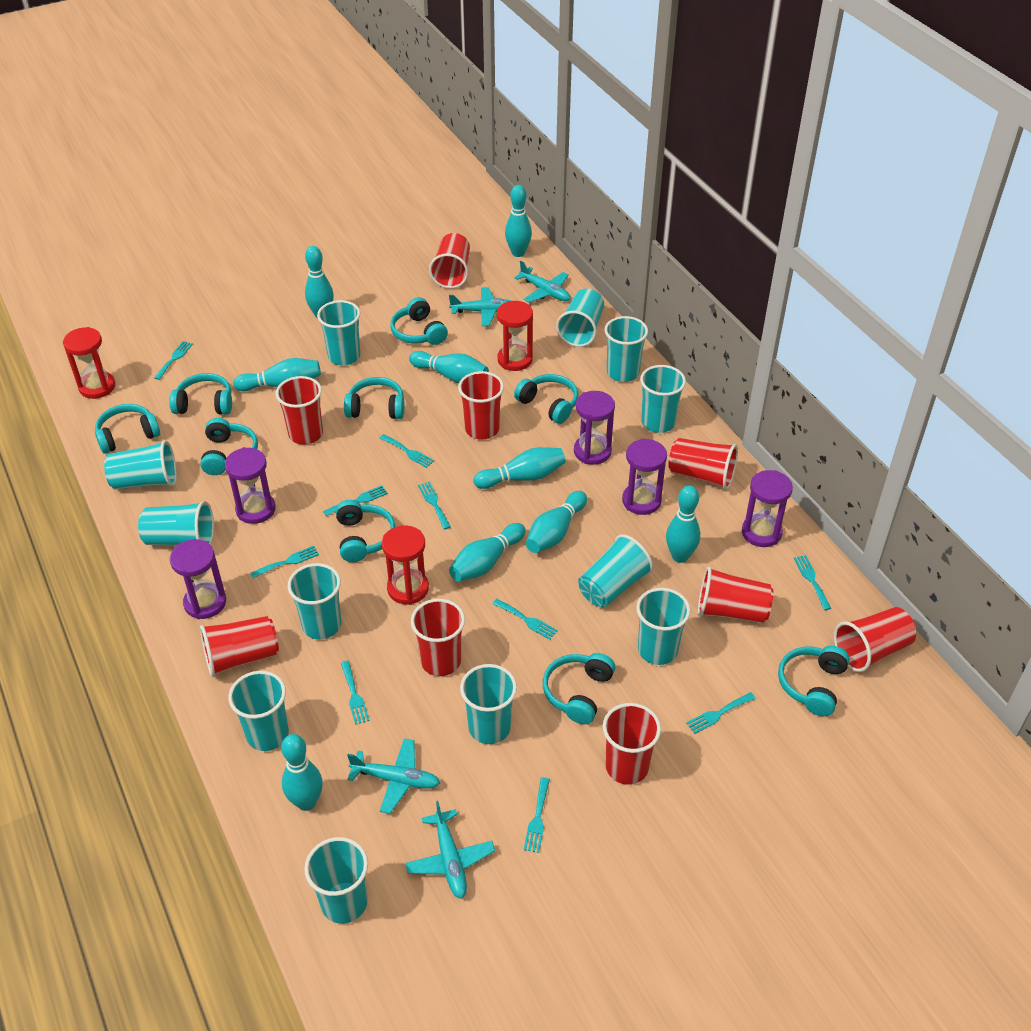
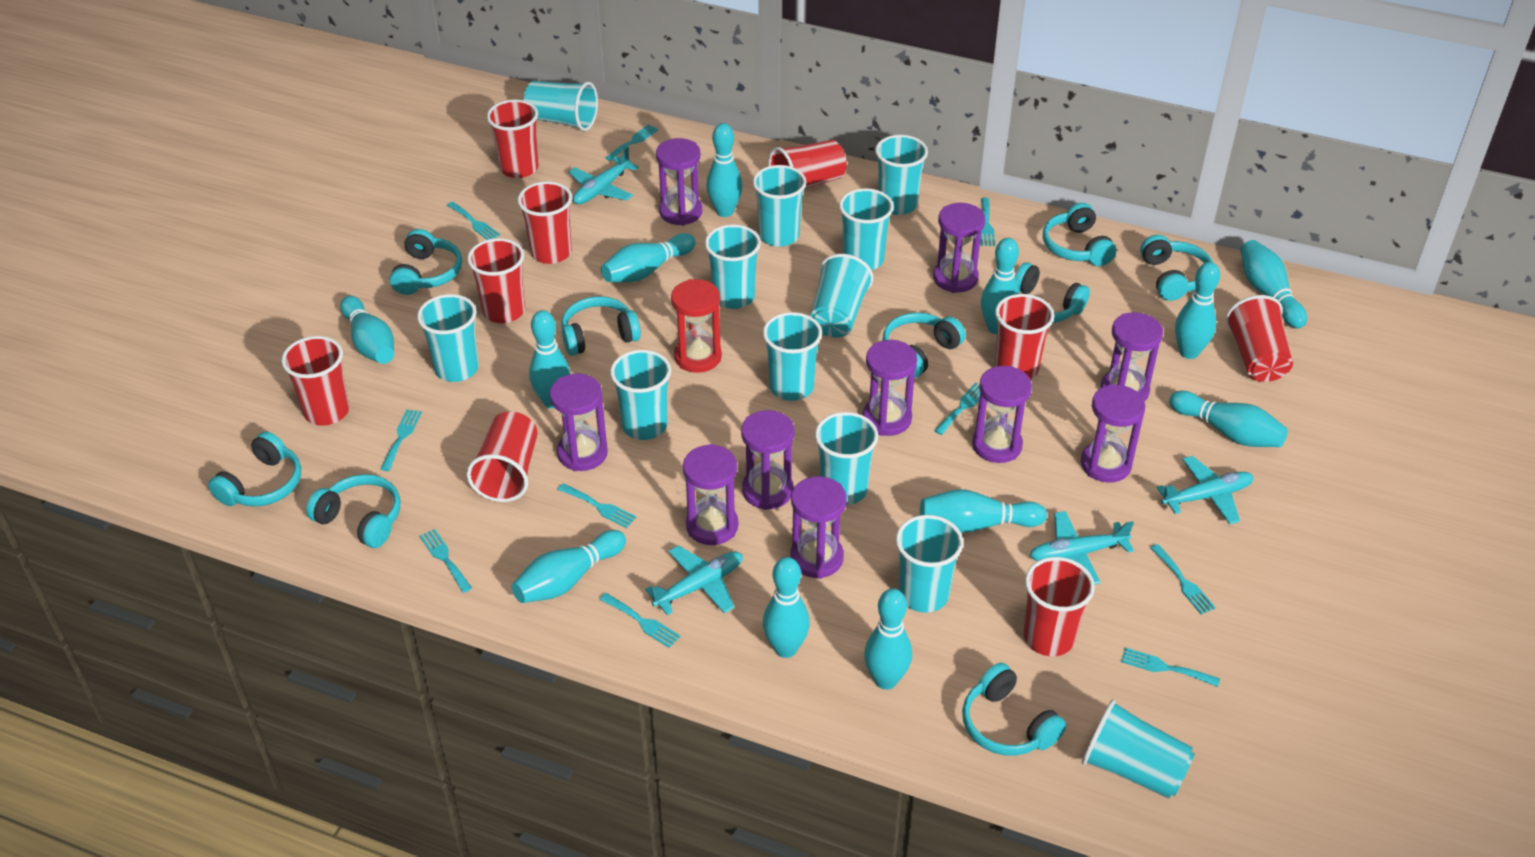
purple hourglass: 5 -> 10
red hourglass: 3 -> 1
turquoise bowling pin: 9 -> 12

